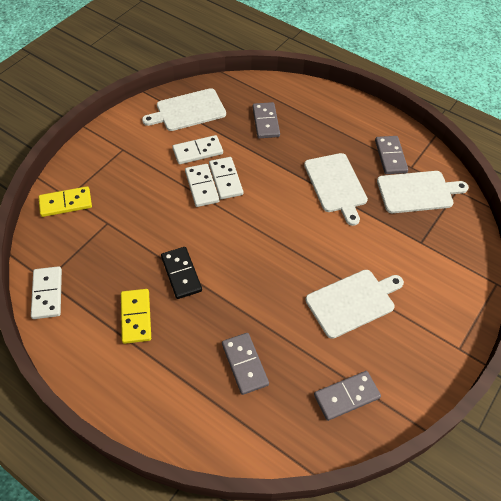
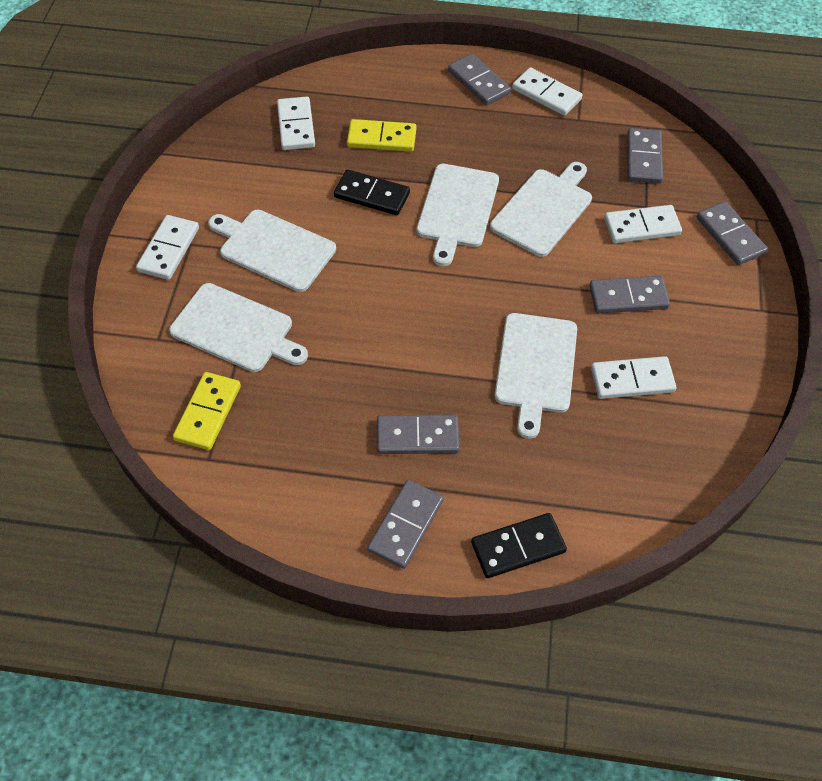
black domino: 1 -> 2
grey domino: 4 -> 6
white cutting board: 4 -> 5
white domino: 4 -> 5

